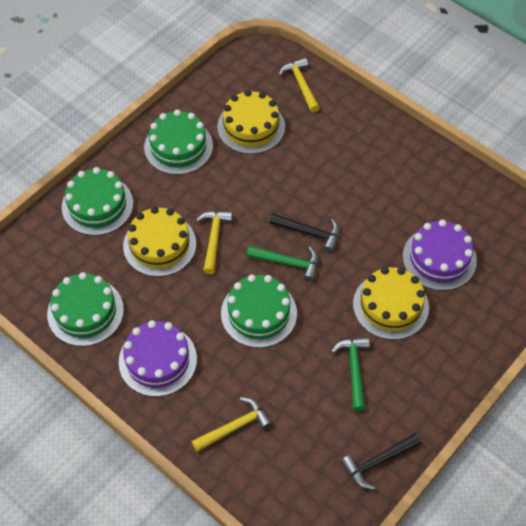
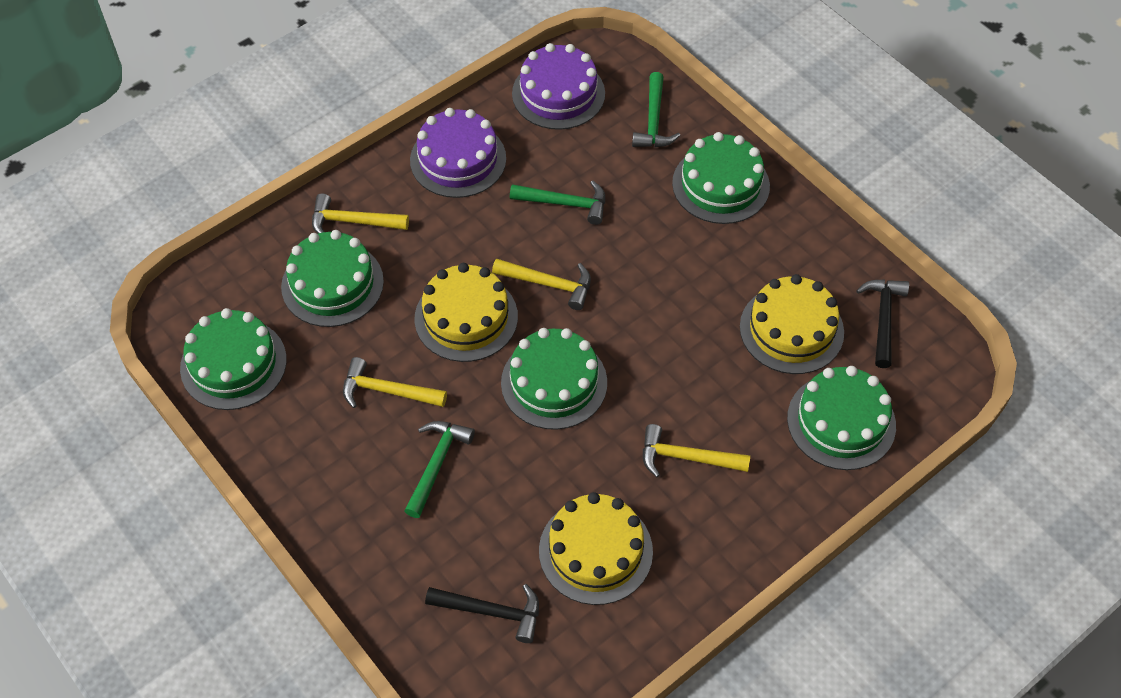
green cake: 4 -> 5
green hammer: 2 -> 3
yellow hammer: 3 -> 4

